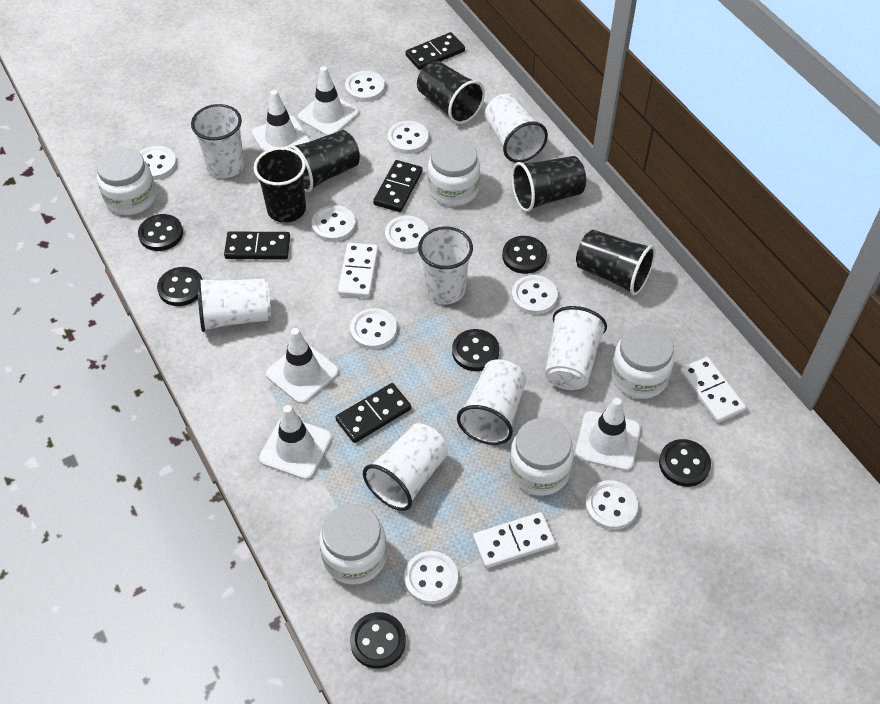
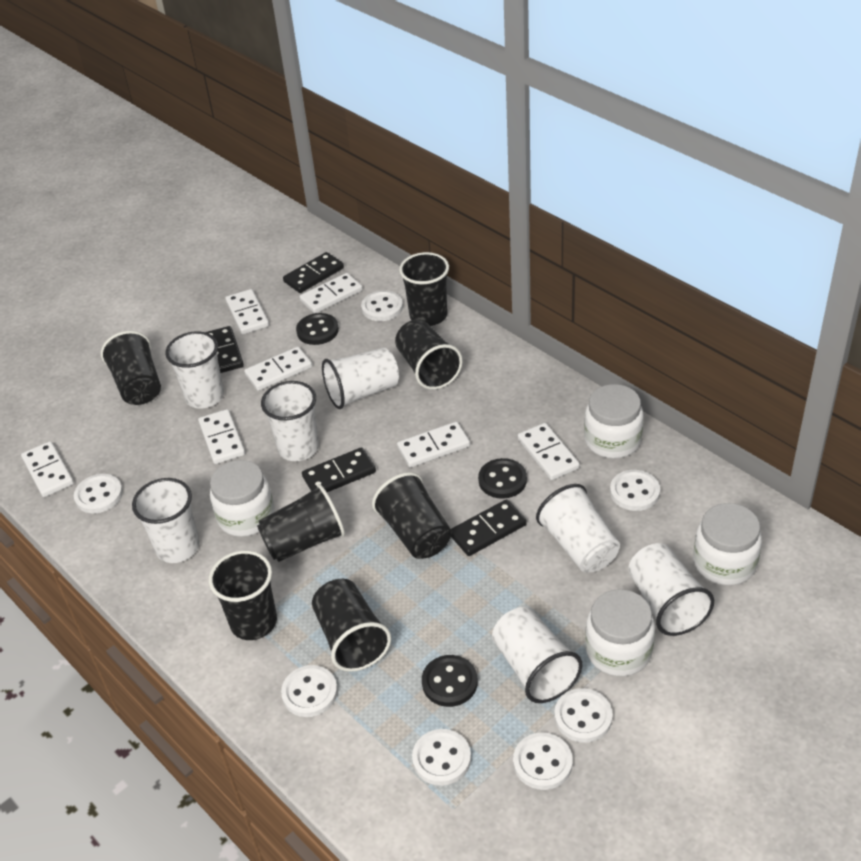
black button: 6 -> 3
black cup: 5 -> 7
white button: 9 -> 7
white domino: 3 -> 7
white jar: 5 -> 4
white traffic cone: 5 -> 0

